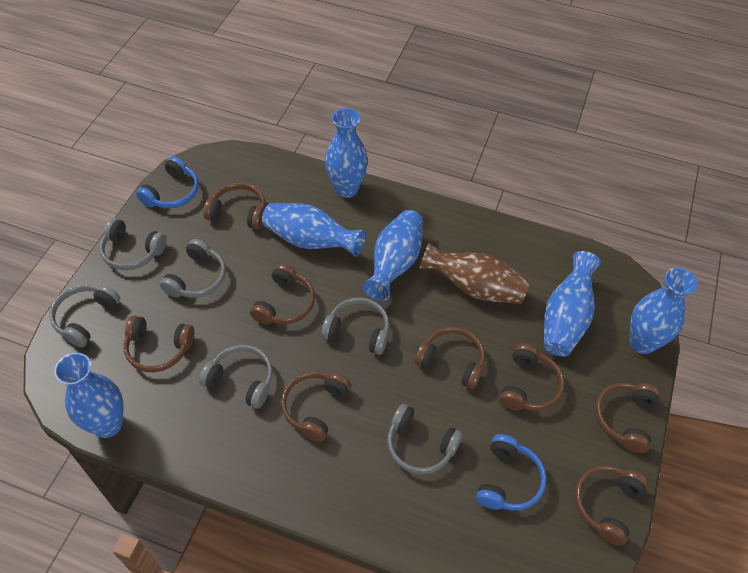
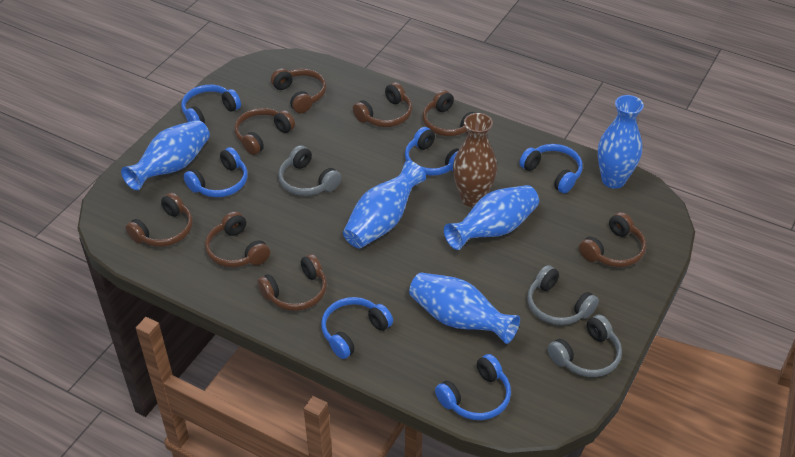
blue headphones: 2 -> 6
blue vase: 6 -> 5
grey headphones: 6 -> 3

